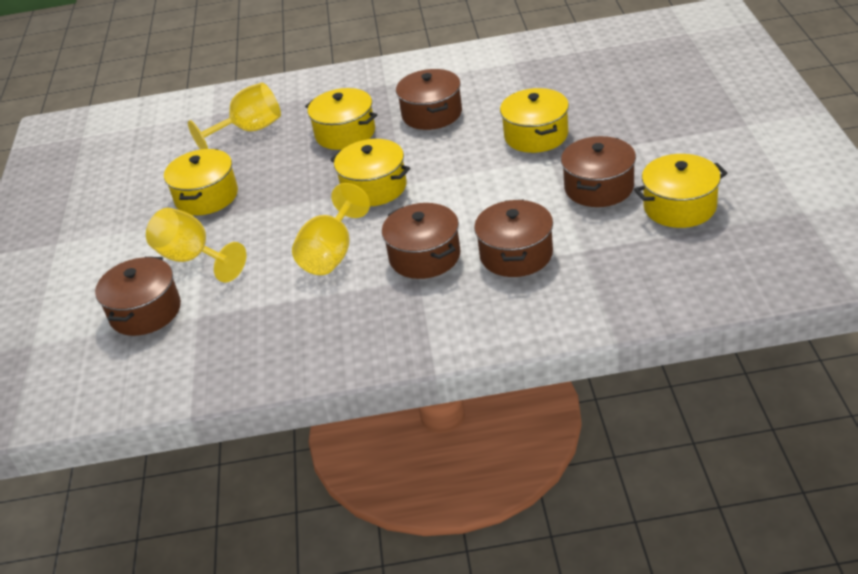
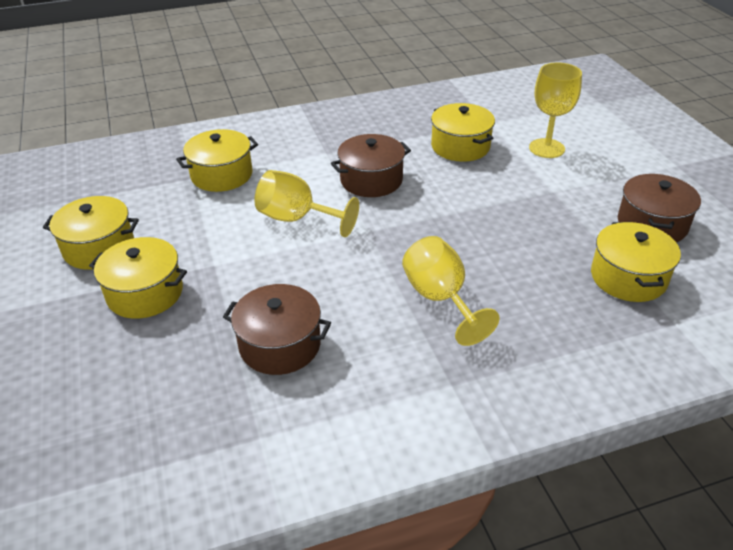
brown pot: 5 -> 3

